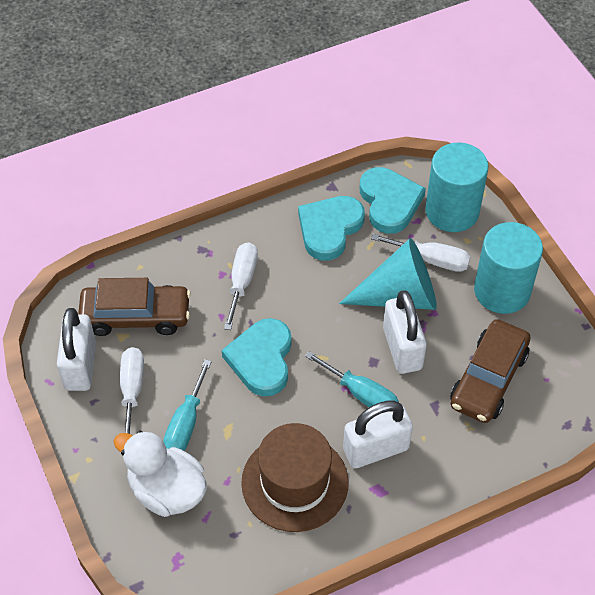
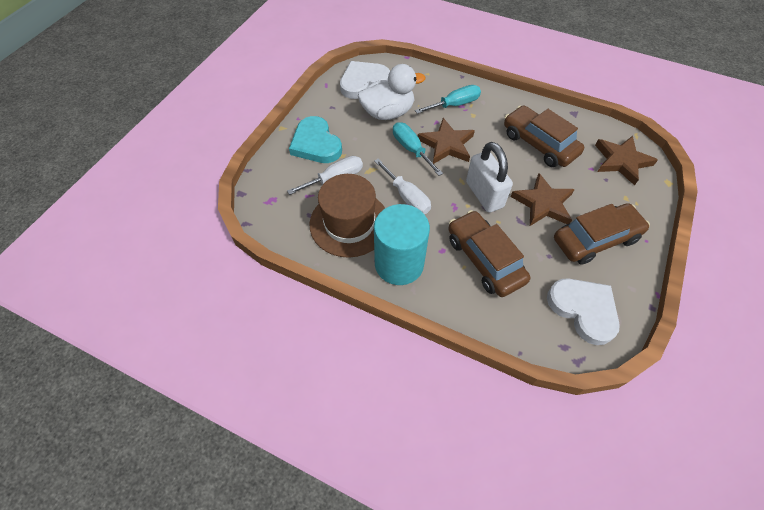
brown car: 2 -> 3
brown star: 0 -> 3
turquoise cone: 1 -> 0
turquoise cylinder: 2 -> 1
turquoise heart: 3 -> 1
white heart: 0 -> 2
white padlock: 3 -> 1
white screwdriver: 3 -> 2

